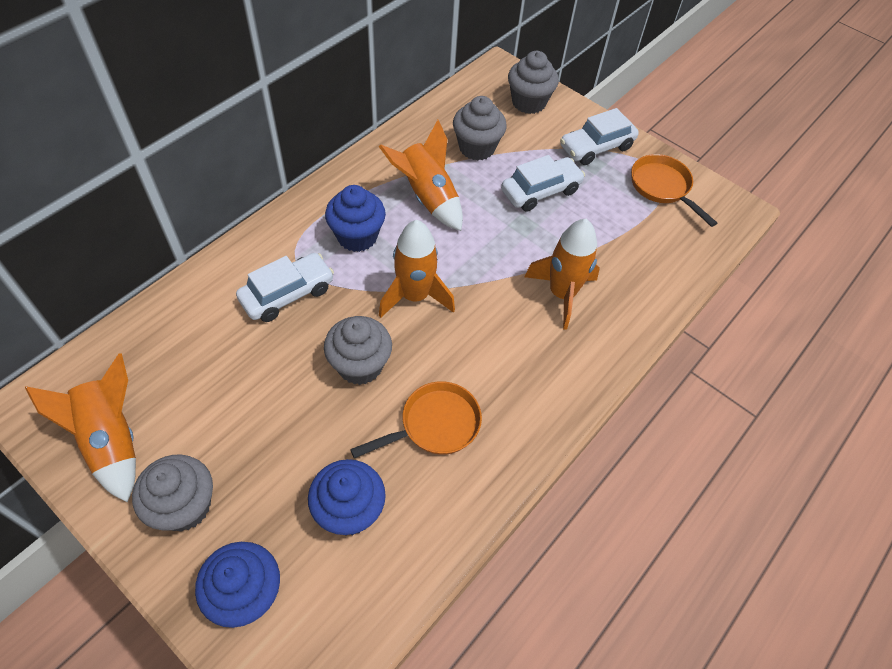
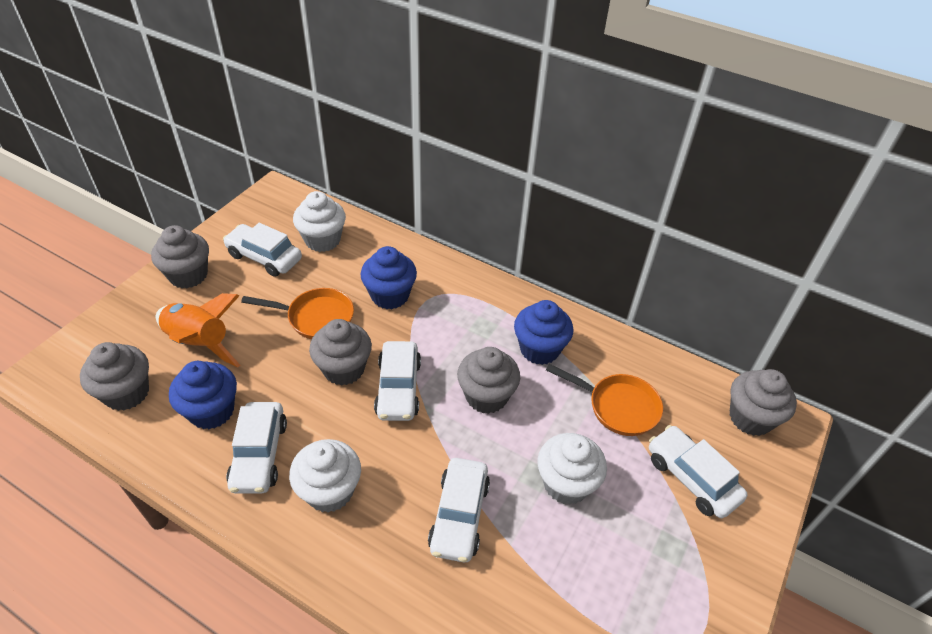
grey cupcake: 4 -> 5
orange rocket: 4 -> 1
white car: 3 -> 5
white cupcake: 0 -> 3

